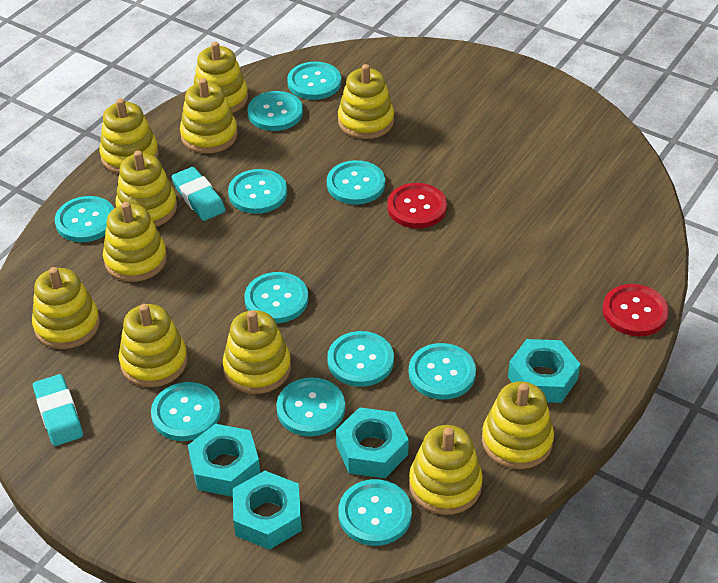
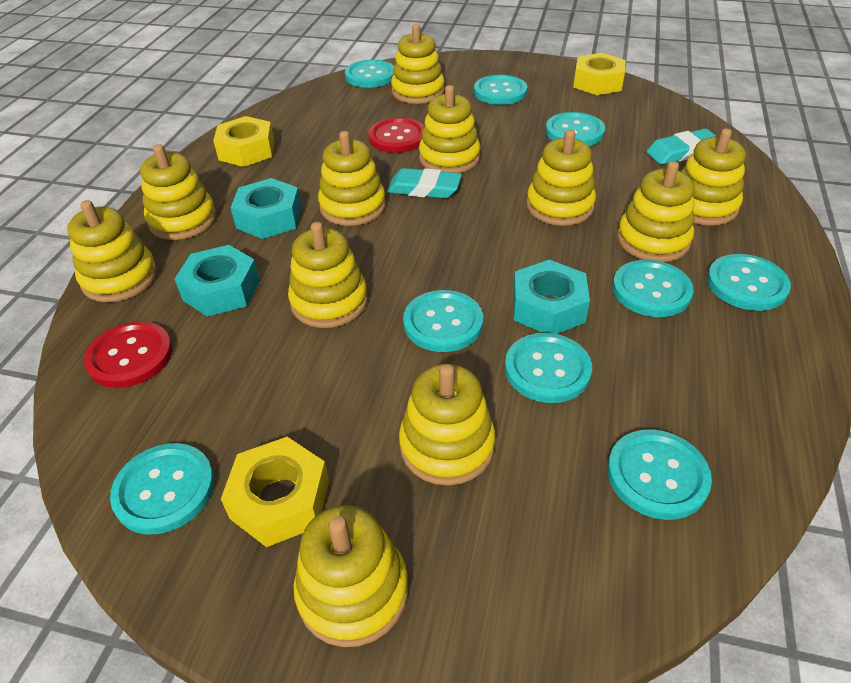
turquoise button: 11 -> 9
turquoise nut: 4 -> 3
yellow nut: 0 -> 3

